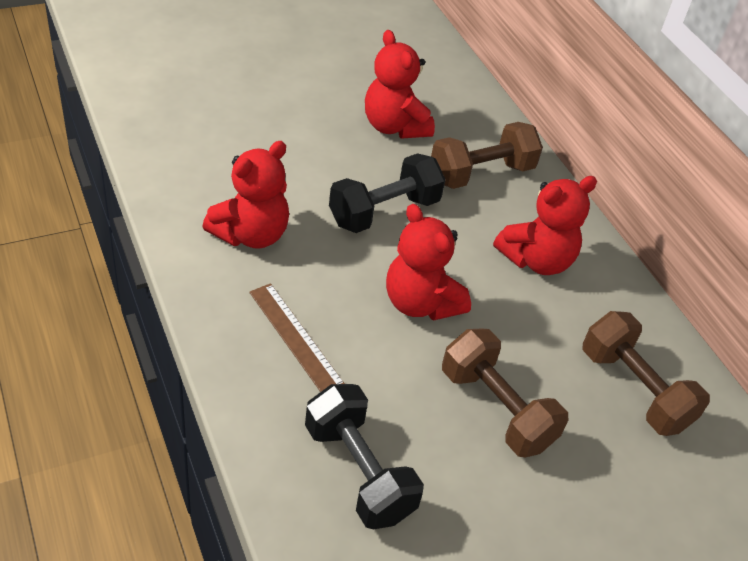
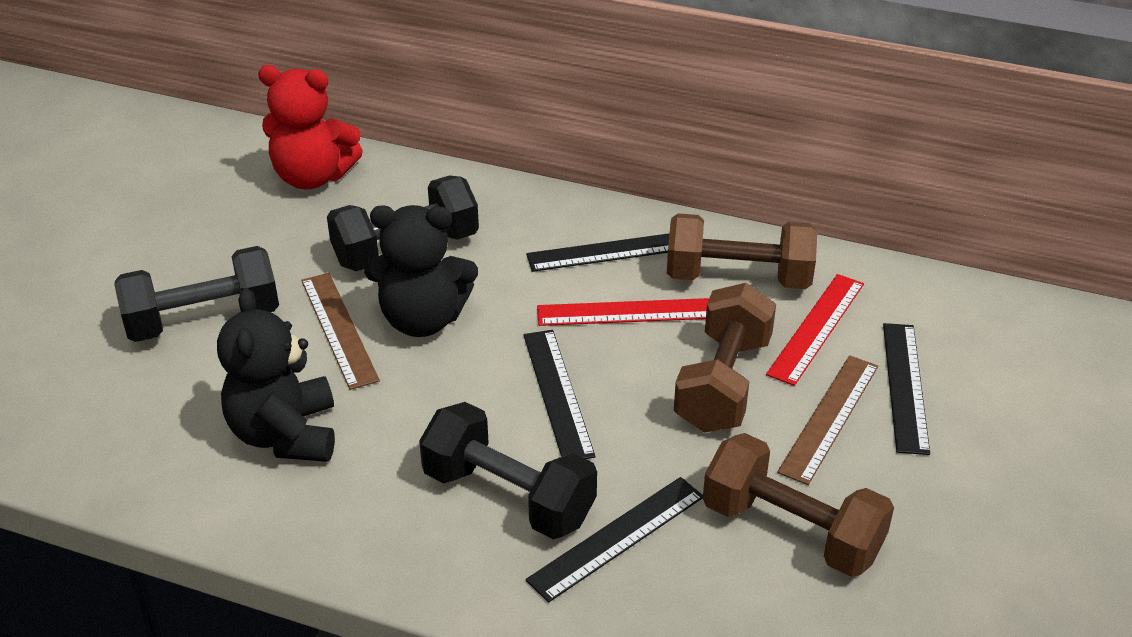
black dumbbell: 2 -> 3
black ruler: 0 -> 4
black teddy bear: 0 -> 2
brown ruler: 1 -> 2
red ruler: 0 -> 2
red teddy bear: 4 -> 1

